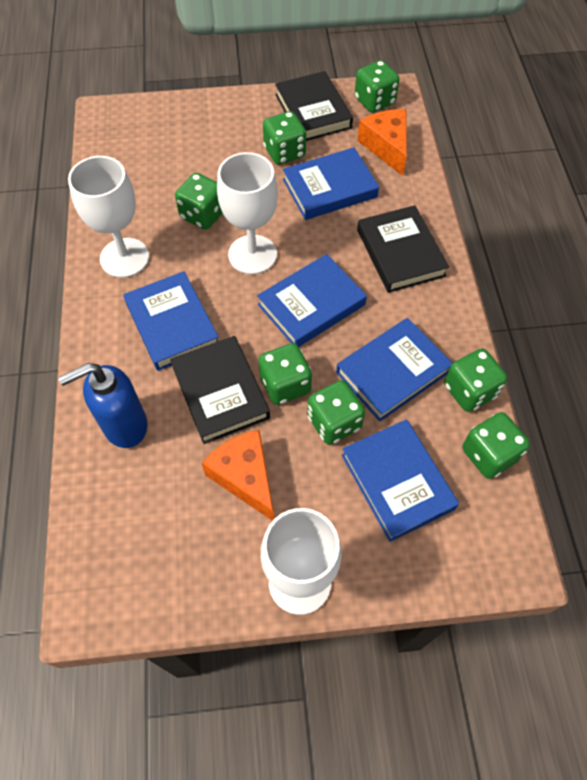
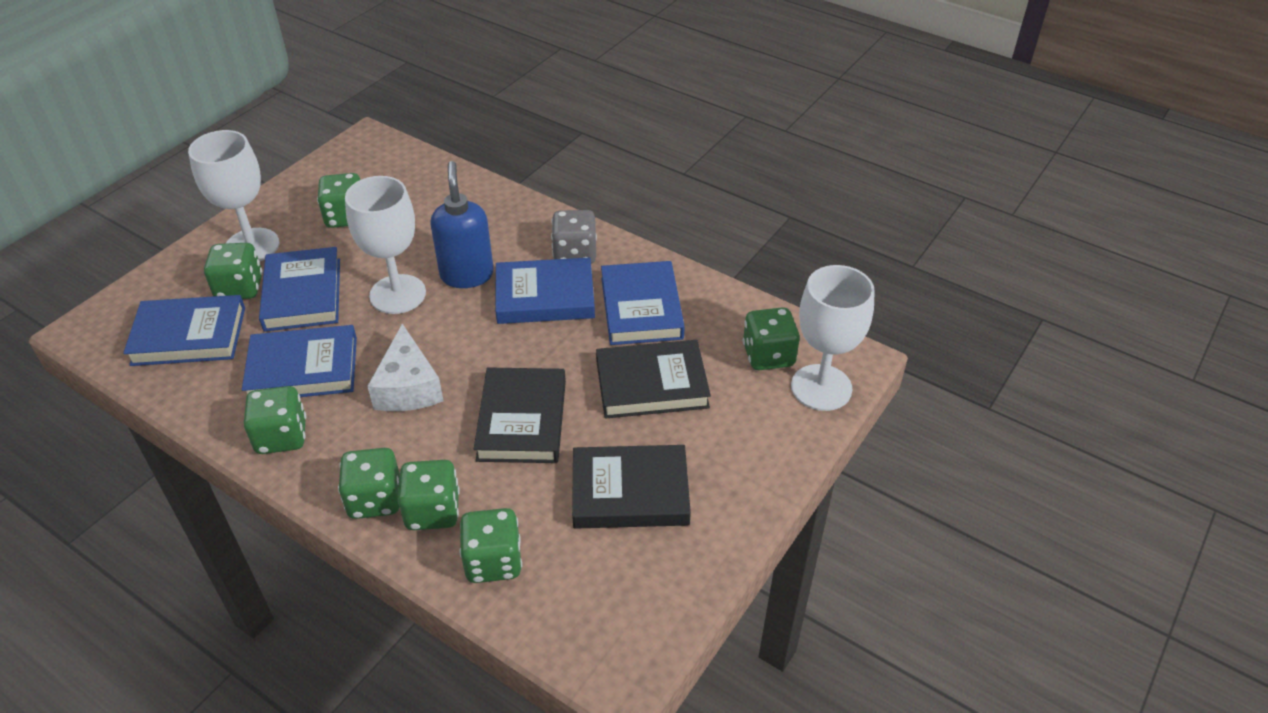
grey dice: 0 -> 1
orange cheese: 2 -> 0
white cheese: 0 -> 1

